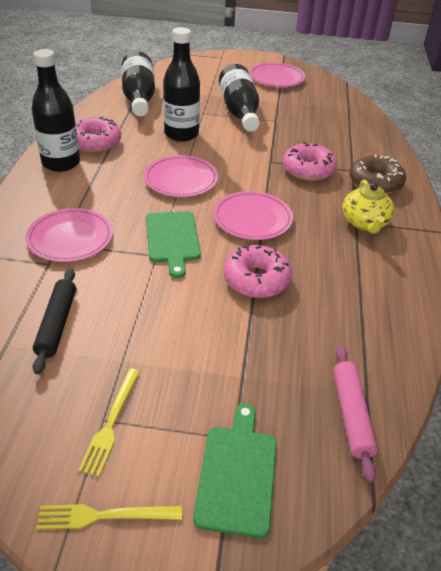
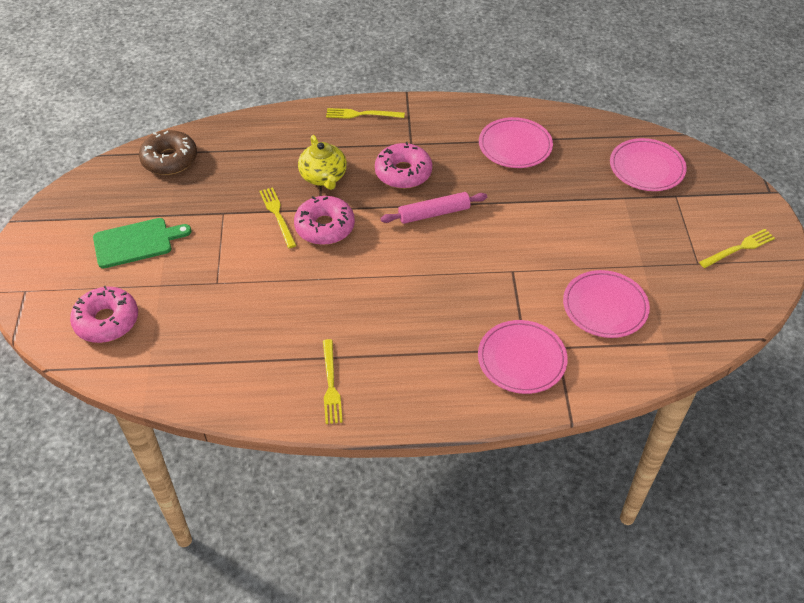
black bottle: 4 -> 0
black rolling pin: 1 -> 0
green cutting board: 2 -> 1
yellow fork: 2 -> 4

